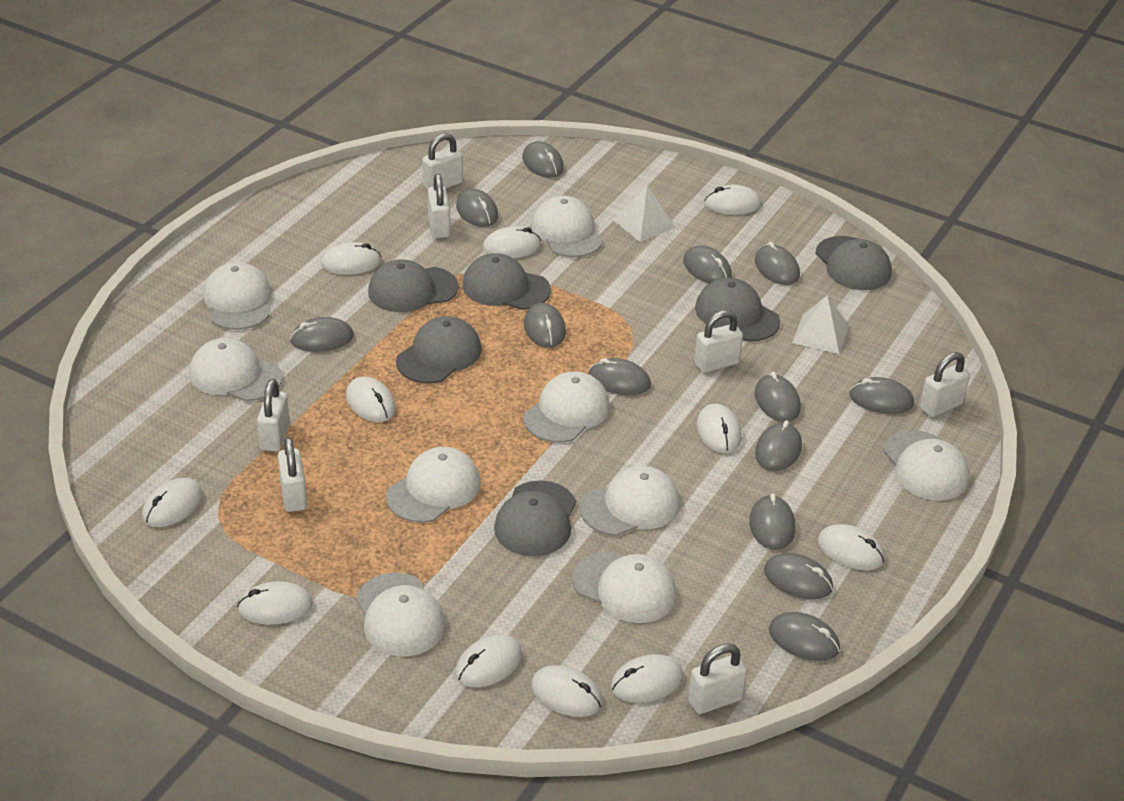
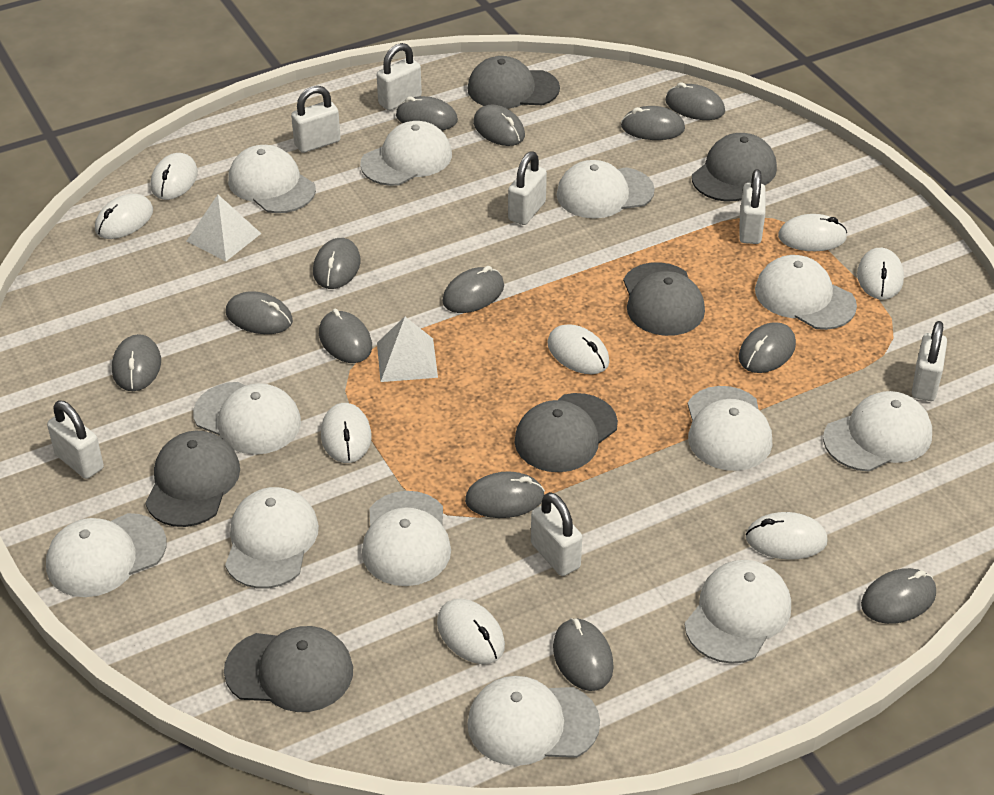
white cap: 9 -> 12
white mouse: 11 -> 8

